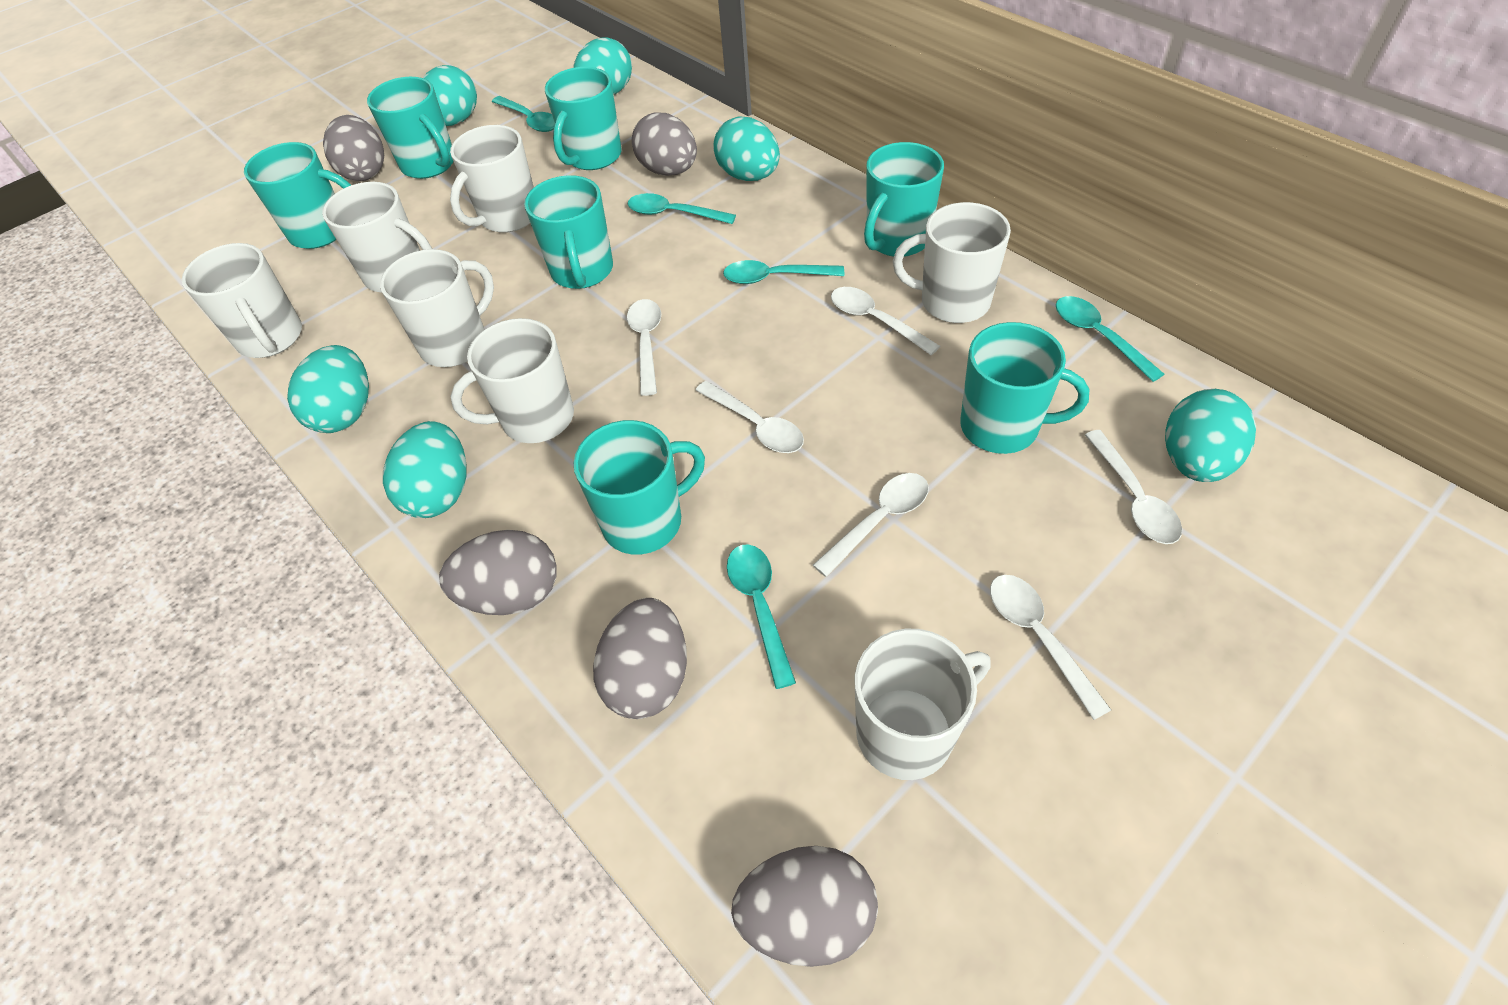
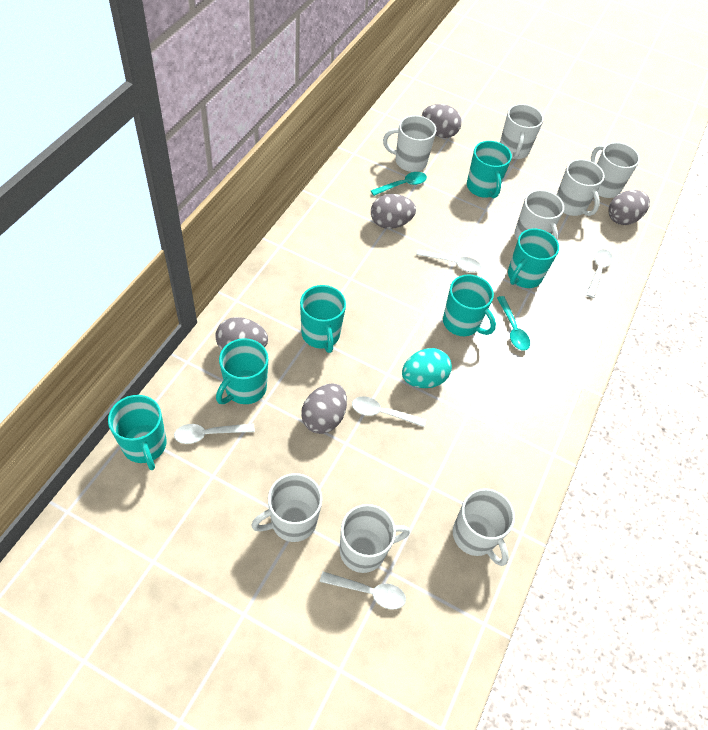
turquoise egg: 6 -> 1
turquoise mug: 7 -> 6
turquoise spoon: 5 -> 2
white mug: 7 -> 8
white spoon: 6 -> 5

